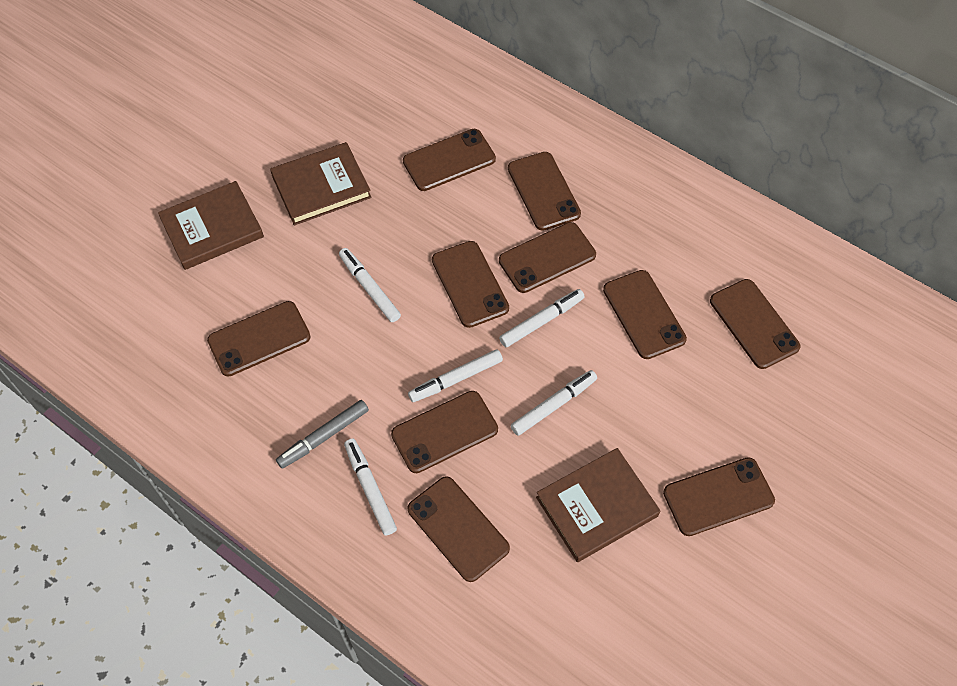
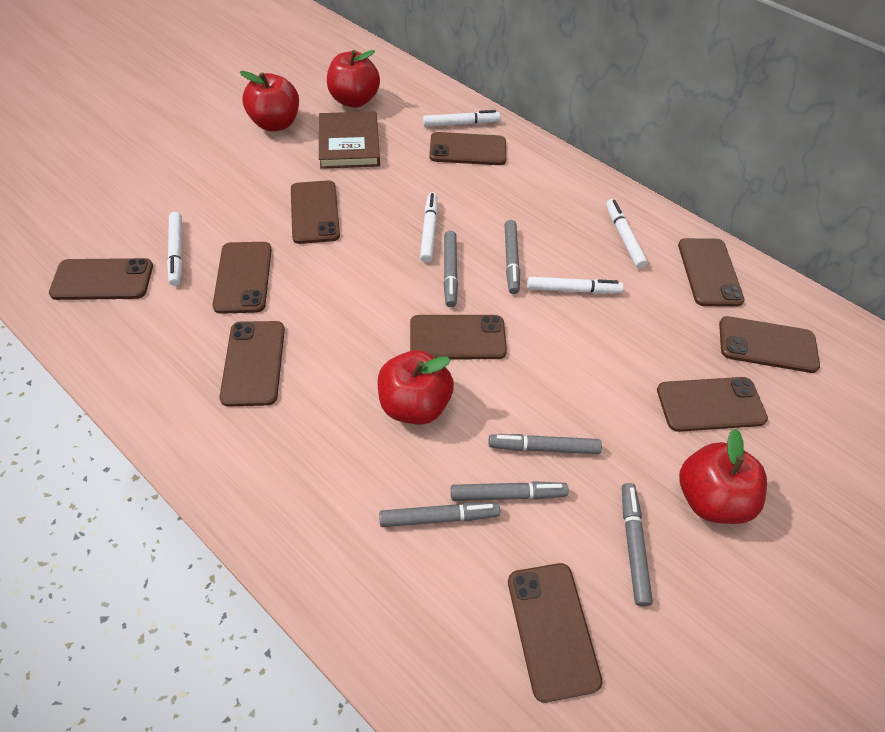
brown book: 3 -> 1
grey marker: 1 -> 6
red apple: 0 -> 4

